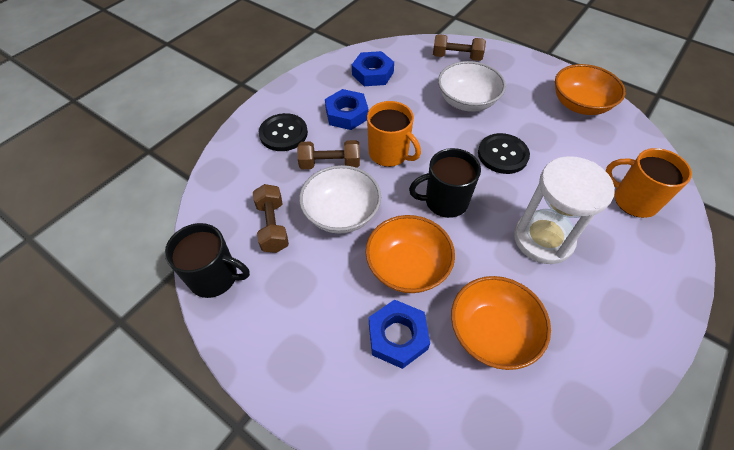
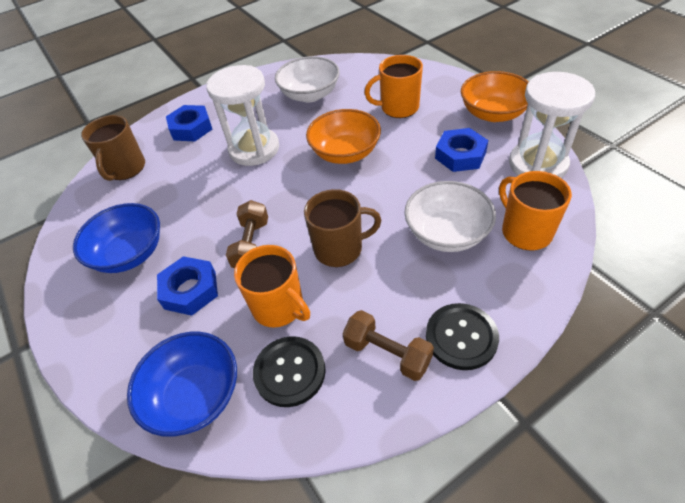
black mug: 2 -> 0
blue bowl: 0 -> 2
brown dumbbell: 3 -> 2
brown mug: 0 -> 2
orange bowl: 3 -> 2
orange mug: 2 -> 3
white hourglass: 1 -> 2

